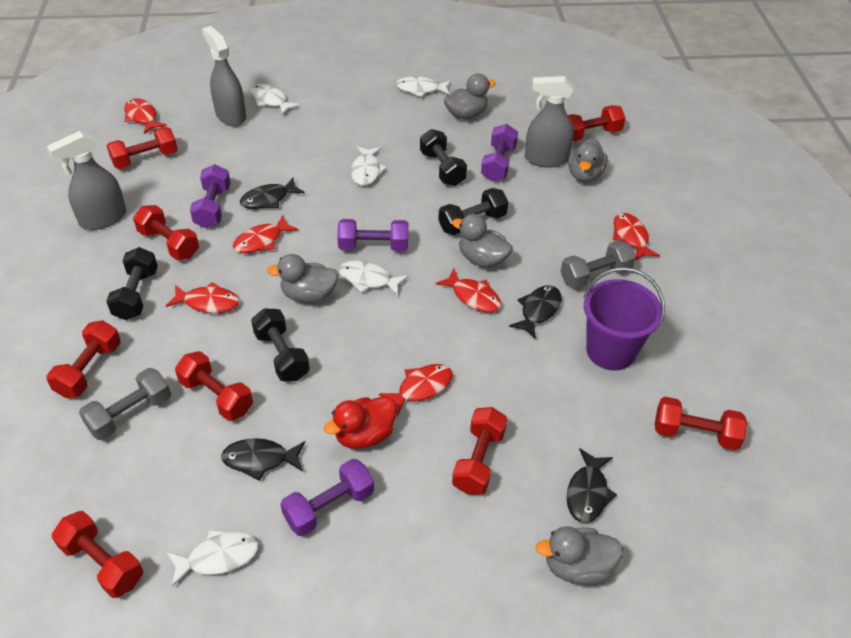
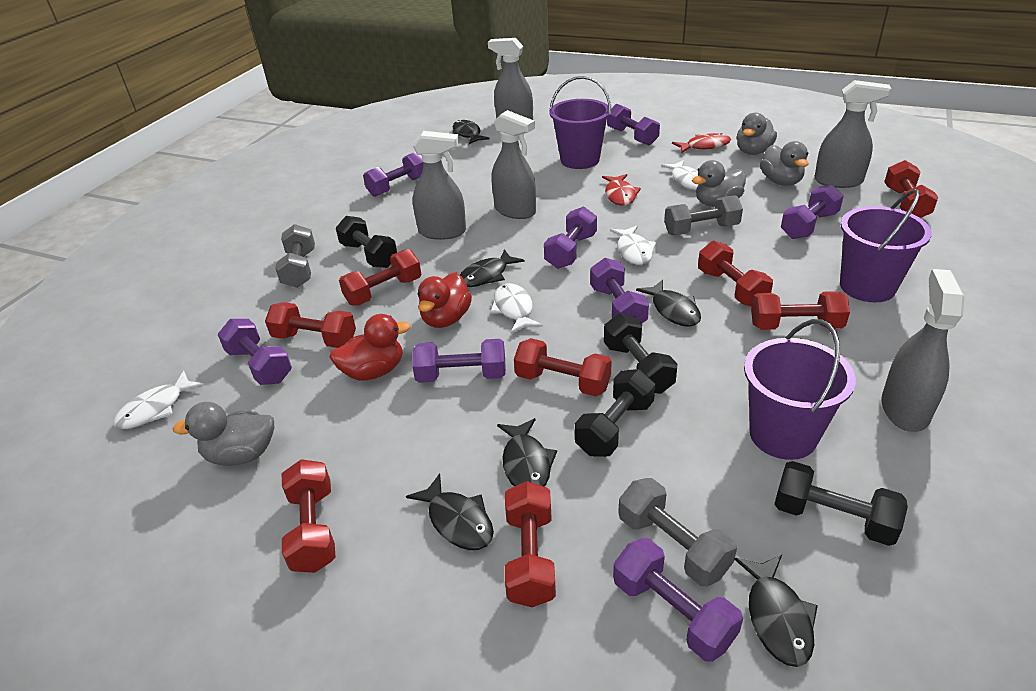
black fish: 4 -> 6
grey duck: 5 -> 4
grey dumbbell: 2 -> 3
grey spray bottle: 3 -> 5
purple bucket: 1 -> 3
purple dumbbell: 4 -> 8
red duck: 1 -> 2
red fish: 6 -> 2
white fish: 5 -> 4

